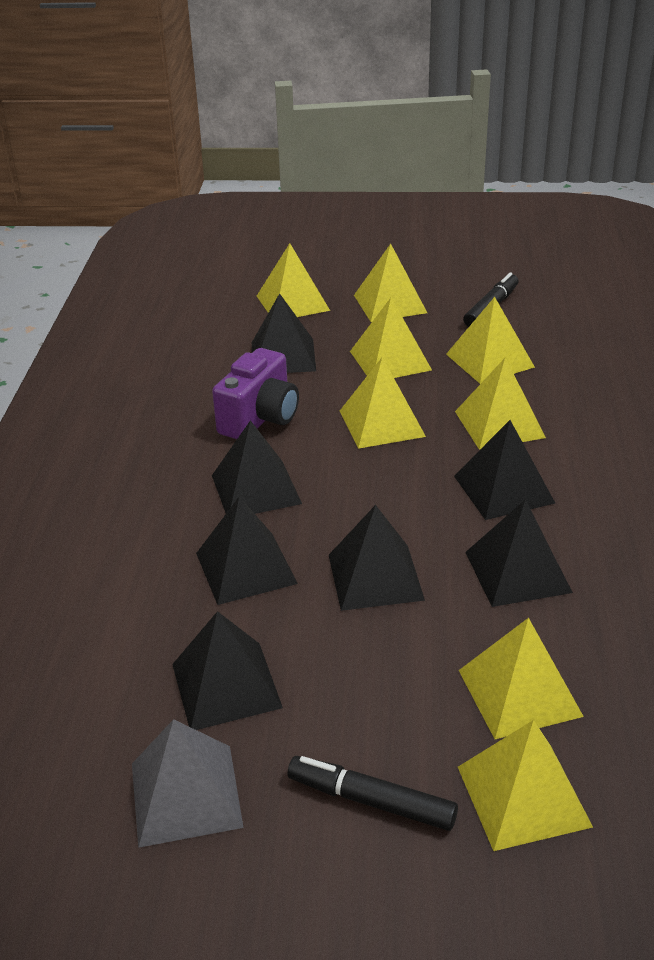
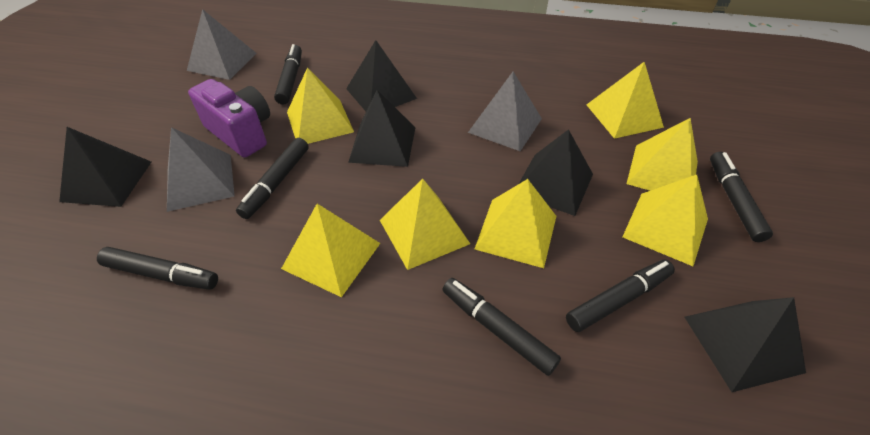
black marker: 2 -> 6
black pyramid: 7 -> 5
grey pyramid: 1 -> 3
yellow pyramid: 8 -> 7

